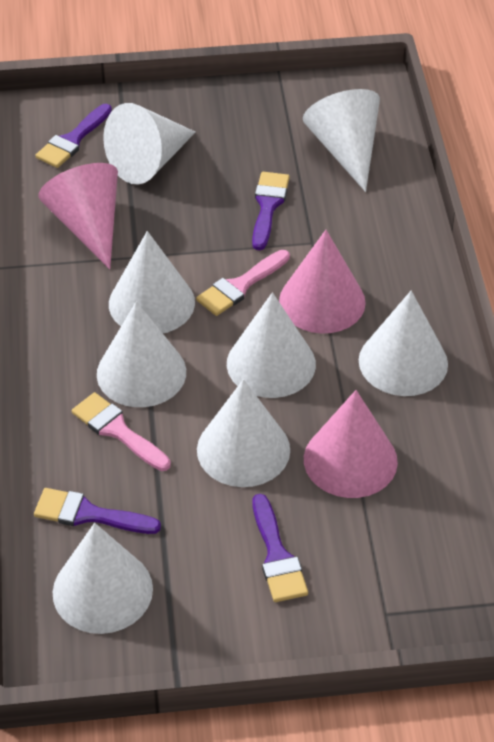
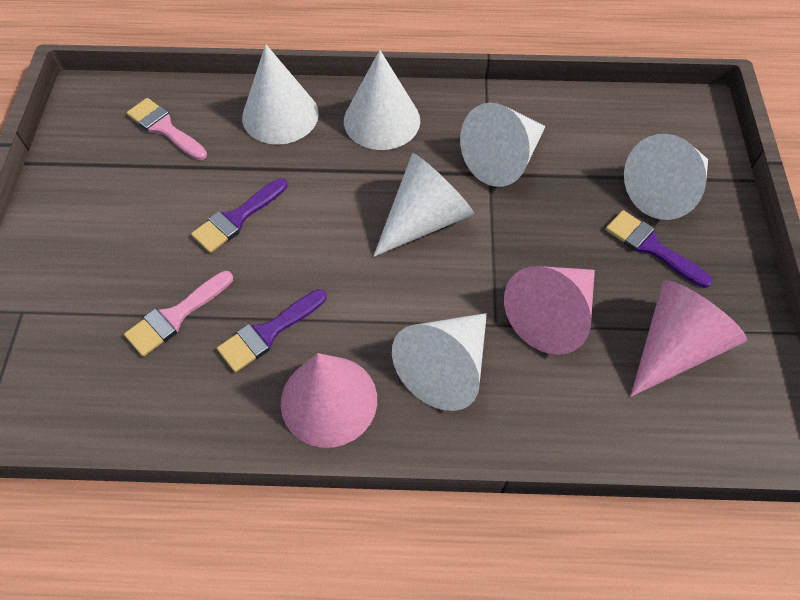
purple brush: 4 -> 3
white cone: 8 -> 6

